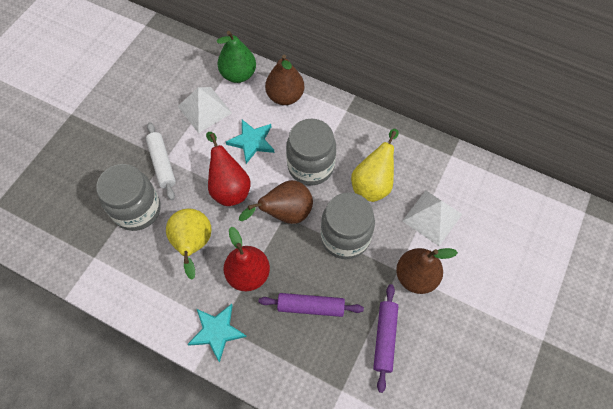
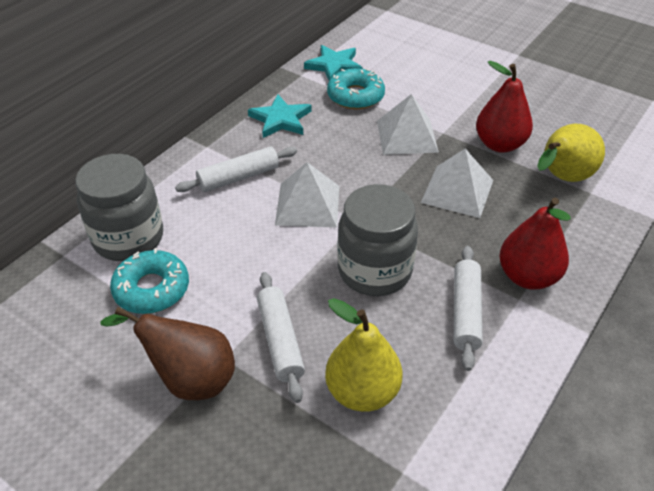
brown pear: 3 -> 1
green pear: 1 -> 0
grey jar: 3 -> 2
purple rolling pin: 2 -> 0
turquoise donut: 0 -> 2
white pyramid: 2 -> 3
white rolling pin: 1 -> 3

